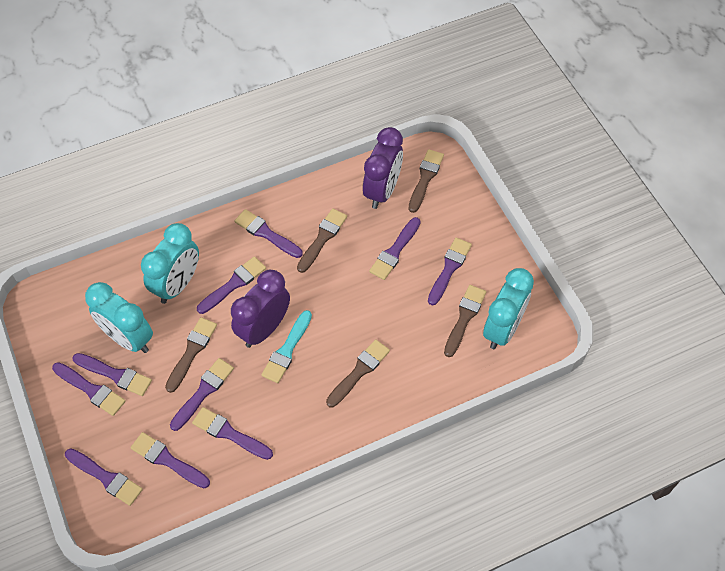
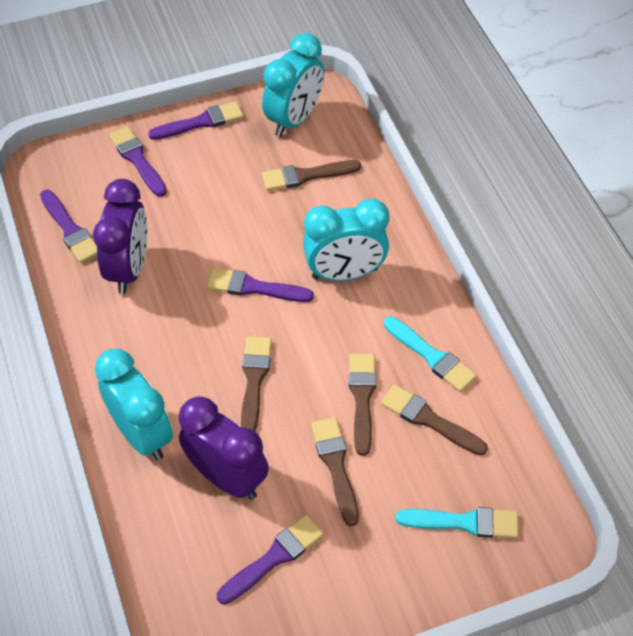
purple brush: 10 -> 5
turquoise brush: 1 -> 2

